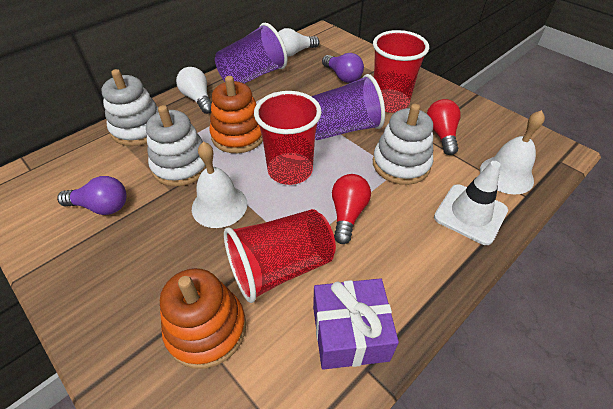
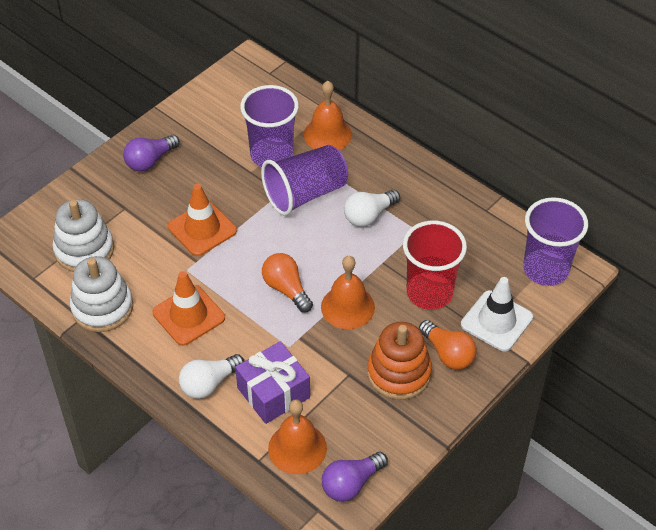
orange bell: 0 -> 3
orange light bulb: 0 -> 2
orange stacking toy: 2 -> 1
orange traffic cone: 0 -> 2
purple cup: 2 -> 3
red cup: 3 -> 1
red light bulb: 2 -> 0
white bell: 2 -> 0
white stacking toy: 3 -> 2

